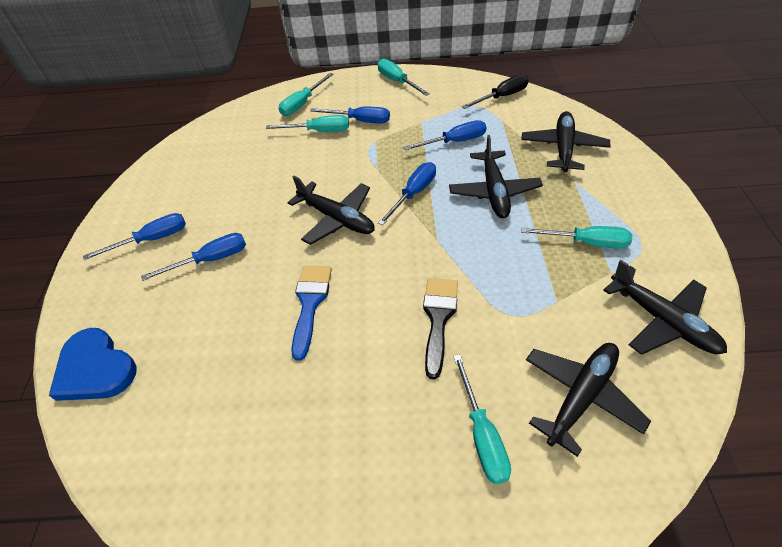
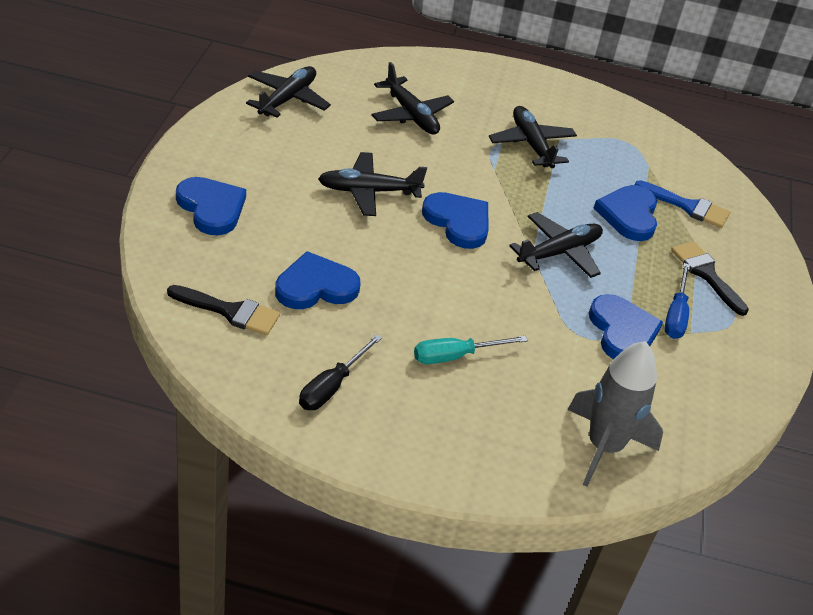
black brush: 1 -> 2
blue heart: 1 -> 5
blue screwdriver: 5 -> 1
grey rocket: 0 -> 1
turquoise screwdriver: 5 -> 1

